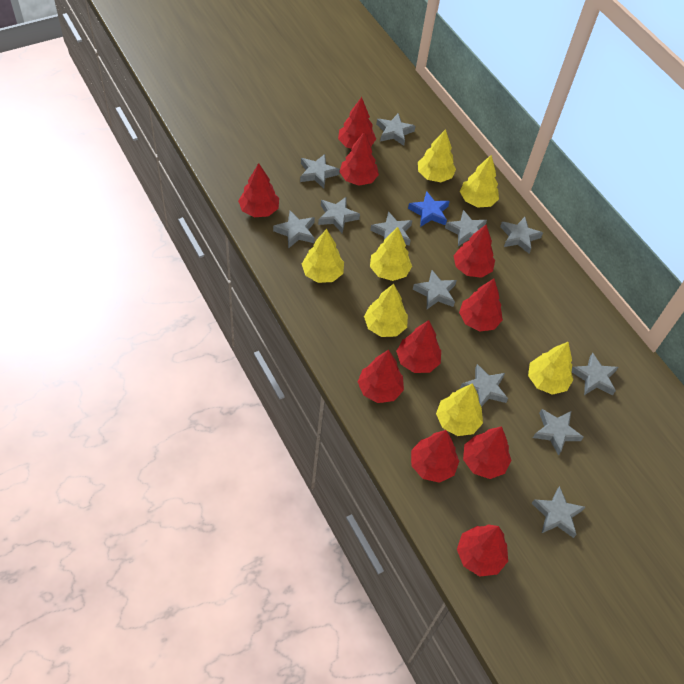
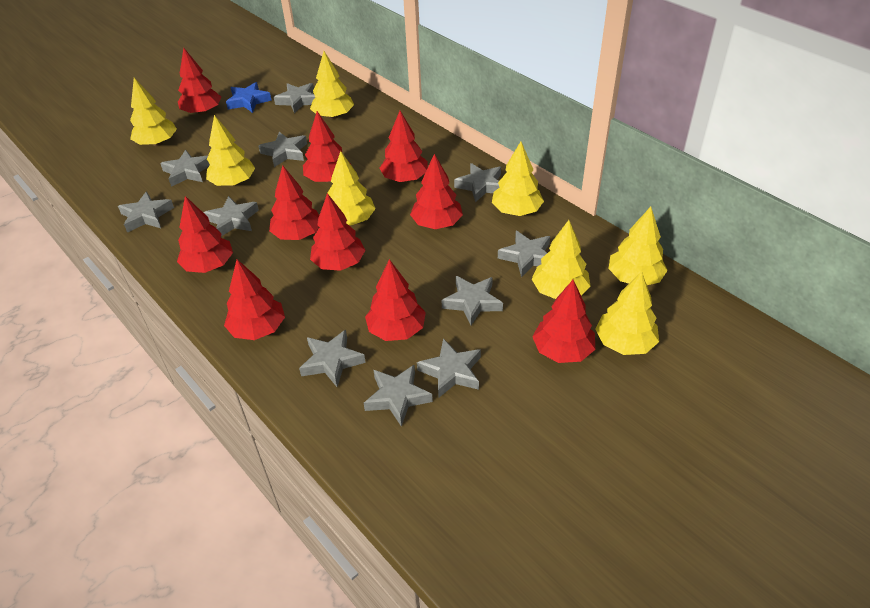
grey star: 12 -> 11
yellow tree: 7 -> 8

